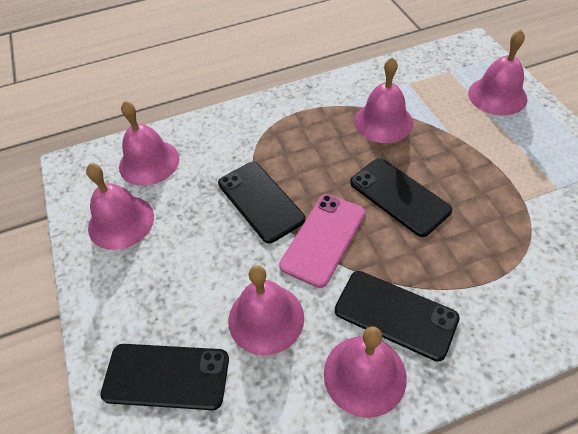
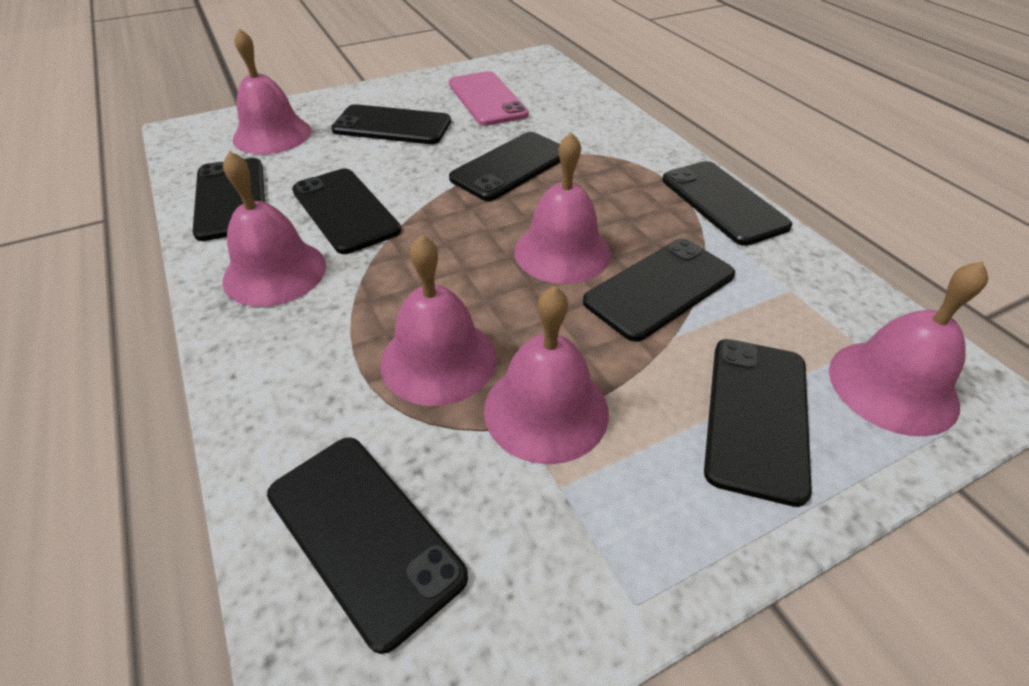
black phone: 4 -> 8

